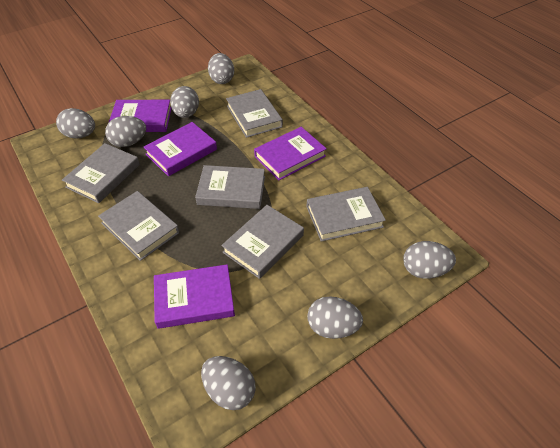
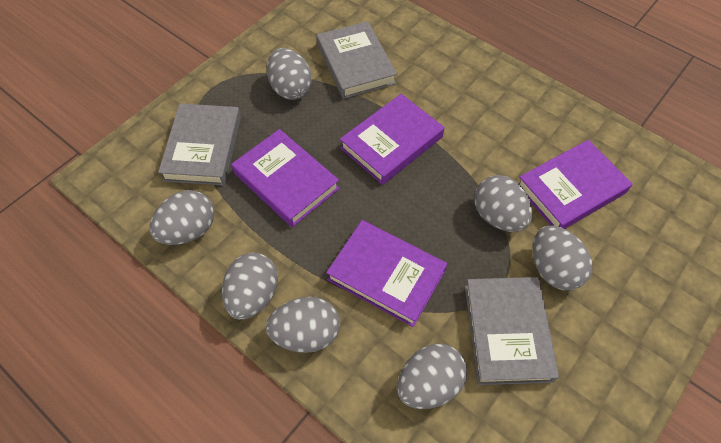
grey book: 6 -> 3

